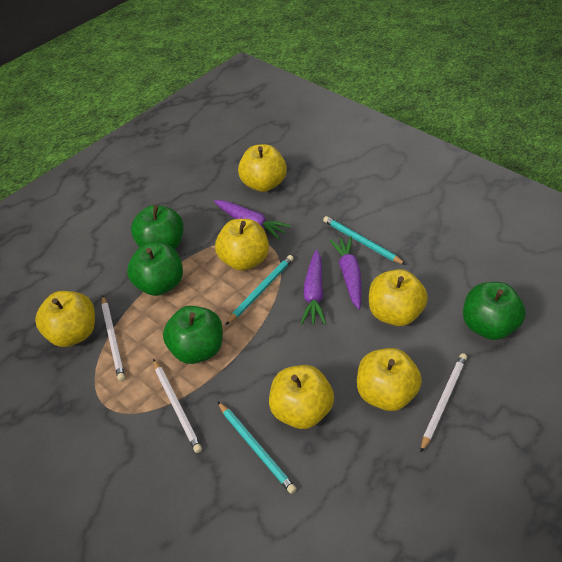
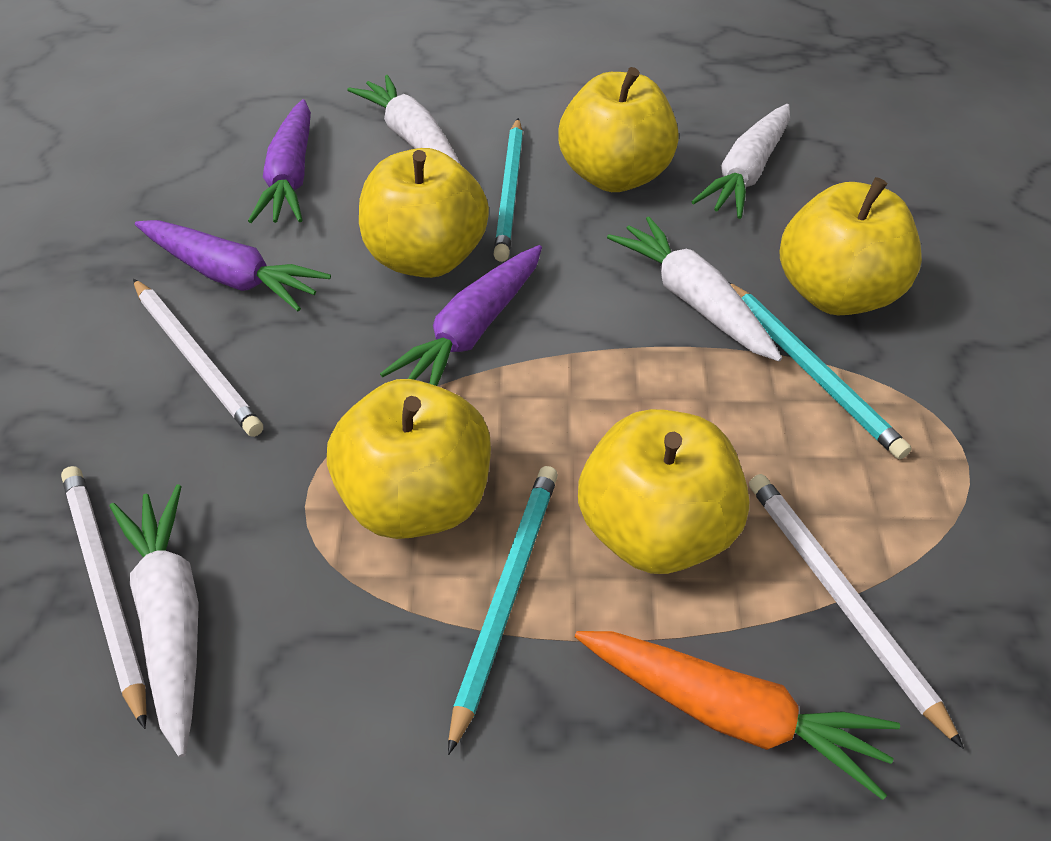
green apple: 4 -> 0
orange carrot: 0 -> 1
white carrot: 0 -> 4
yellow apple: 6 -> 5

